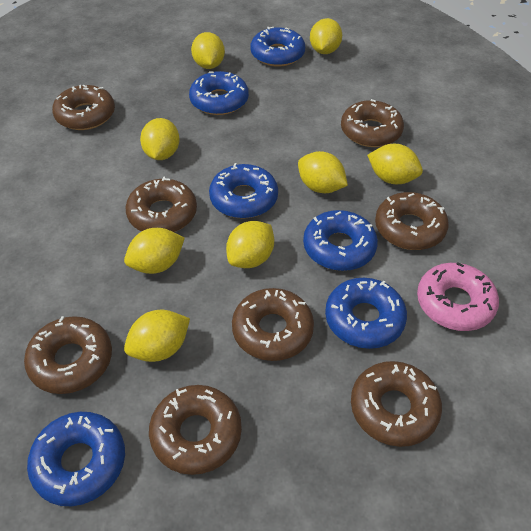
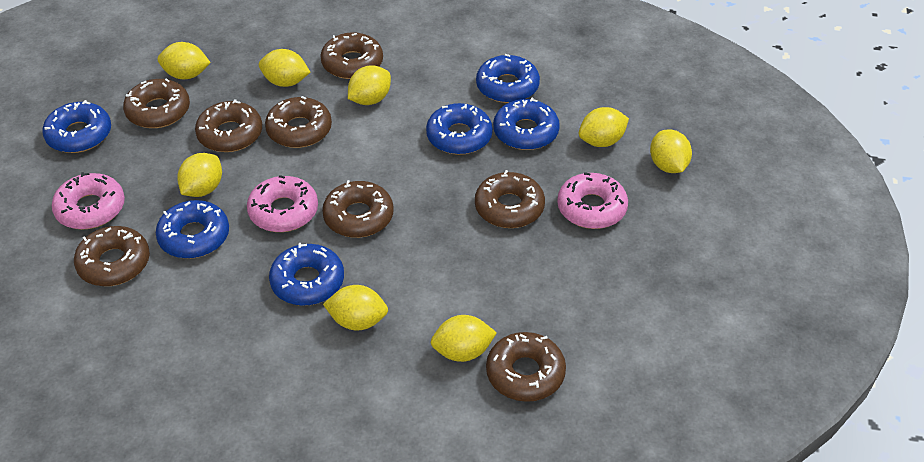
pink donut: 1 -> 3

